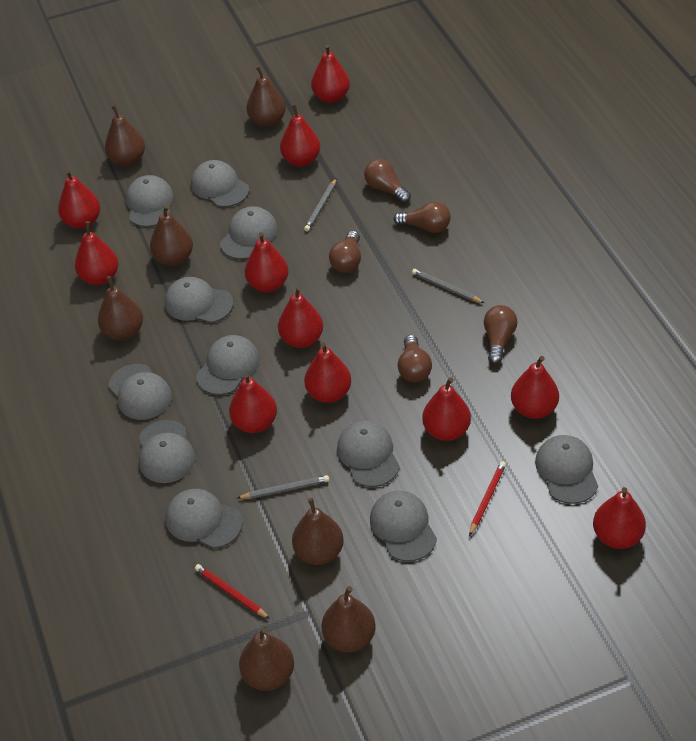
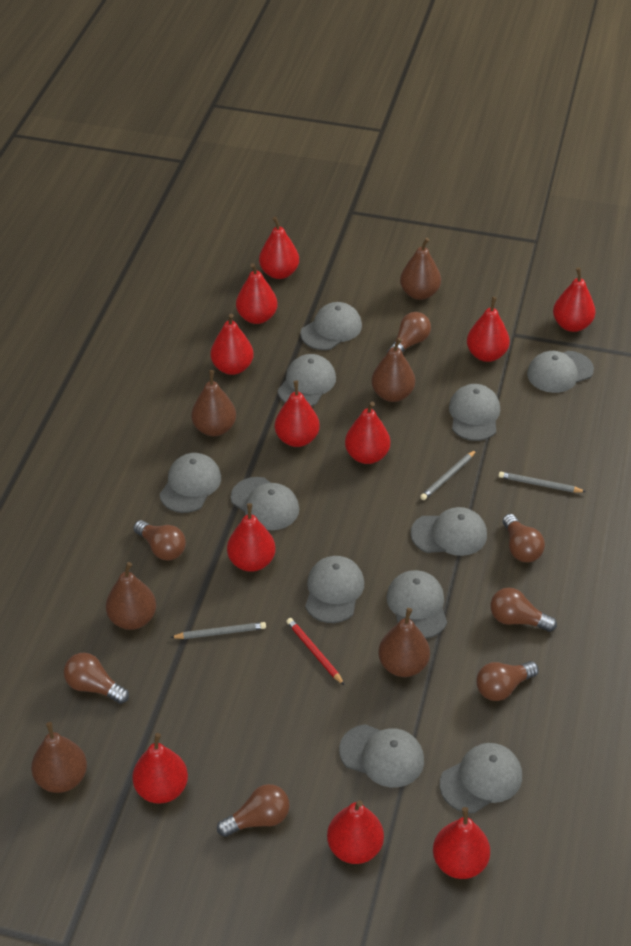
brown light bulb: 5 -> 7
brown pear: 7 -> 6
red pencil: 2 -> 1

